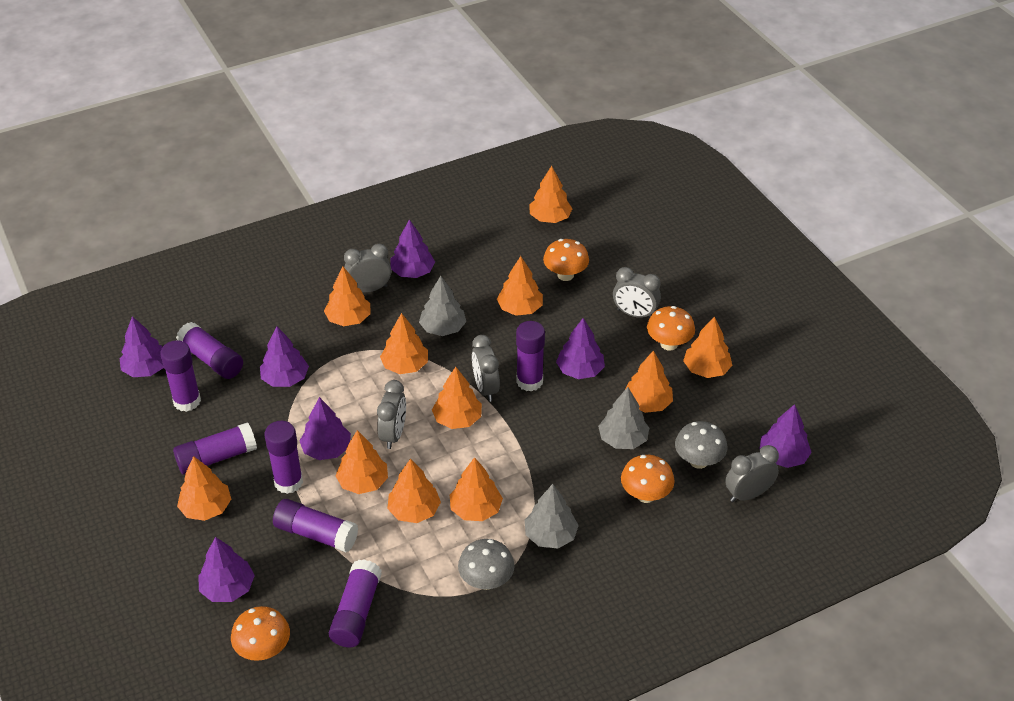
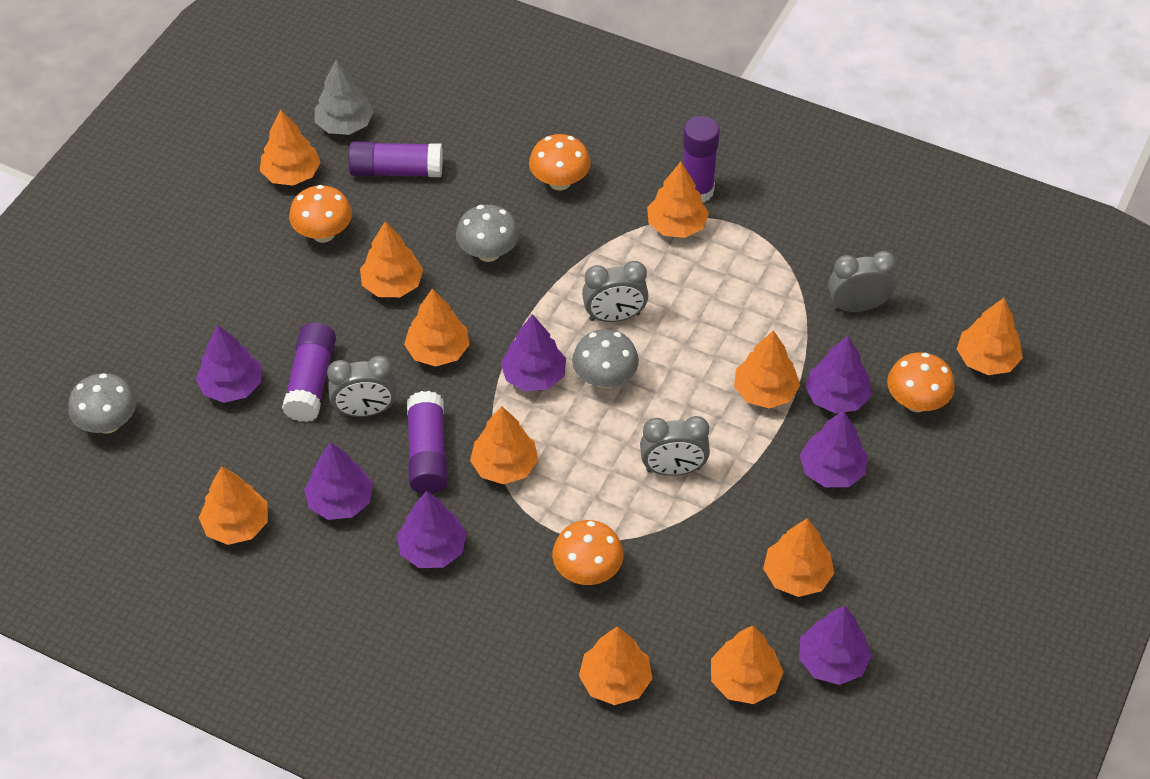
grey clock: 5 -> 4
grey mushroom: 2 -> 3
grey tree: 3 -> 1
purple glue stick: 7 -> 4

